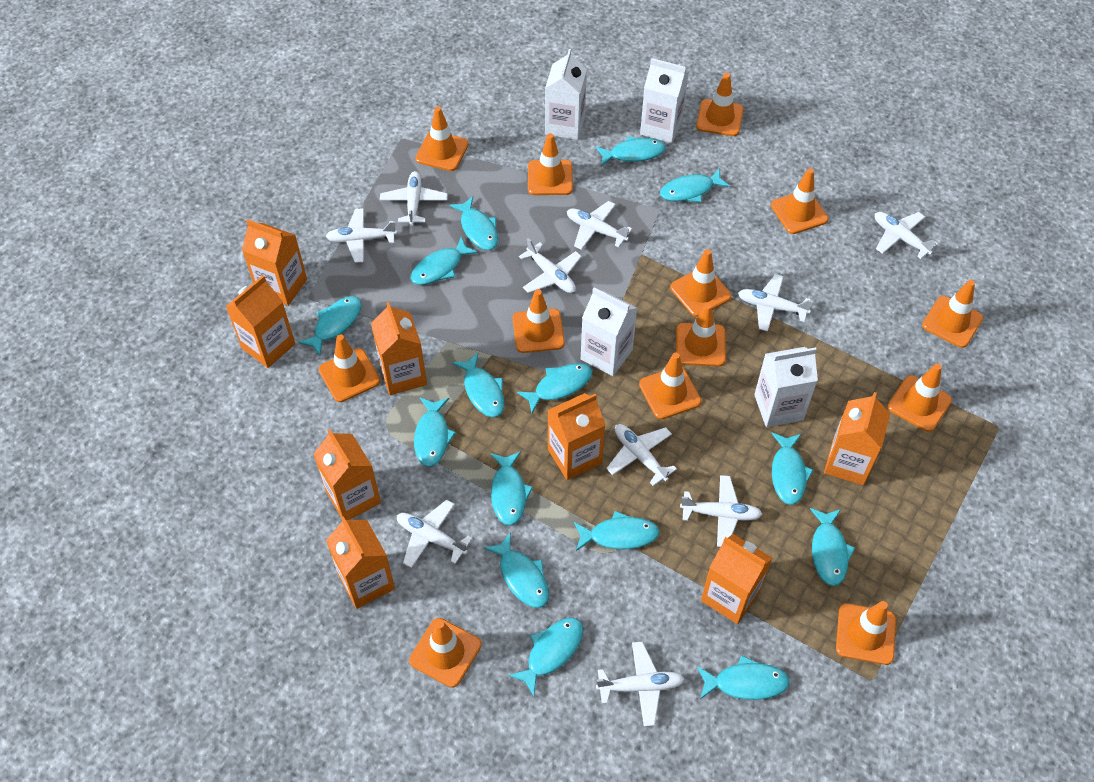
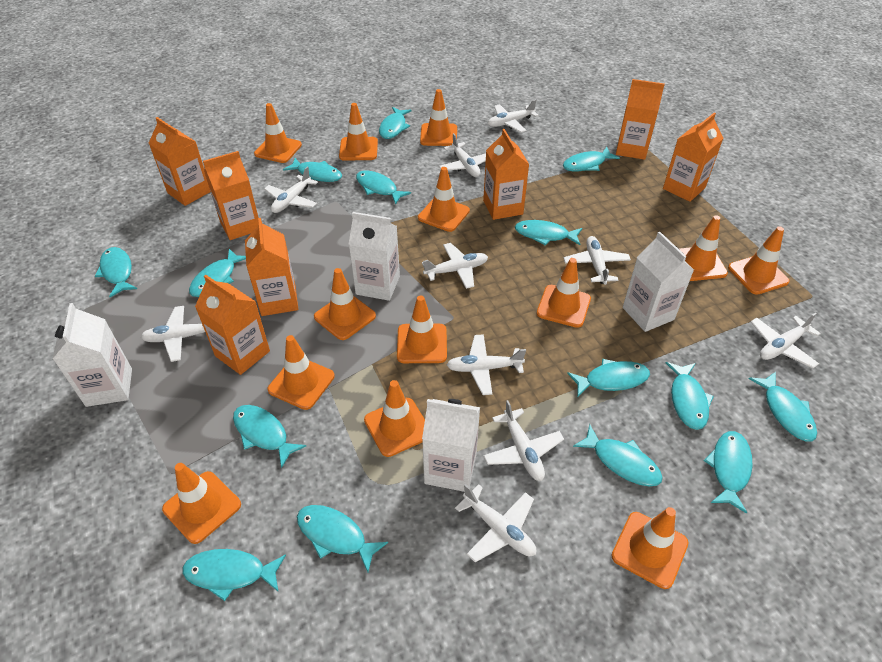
orange carton: 8 -> 7

